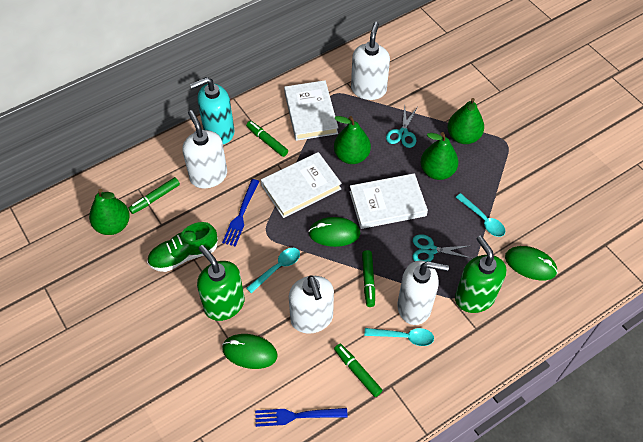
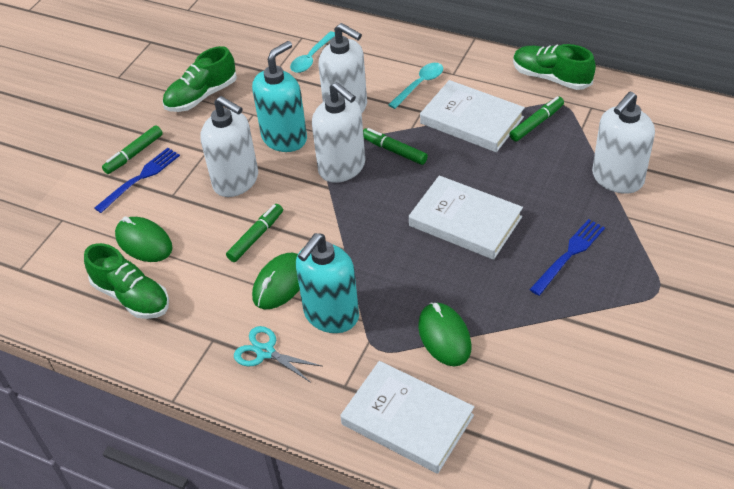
green pear: 4 -> 0
green shoe: 1 -> 3
green soap dispenser: 2 -> 0
turquoise scissors: 2 -> 1
turquoise soap dispenser: 1 -> 2
turquoise spoon: 3 -> 2

